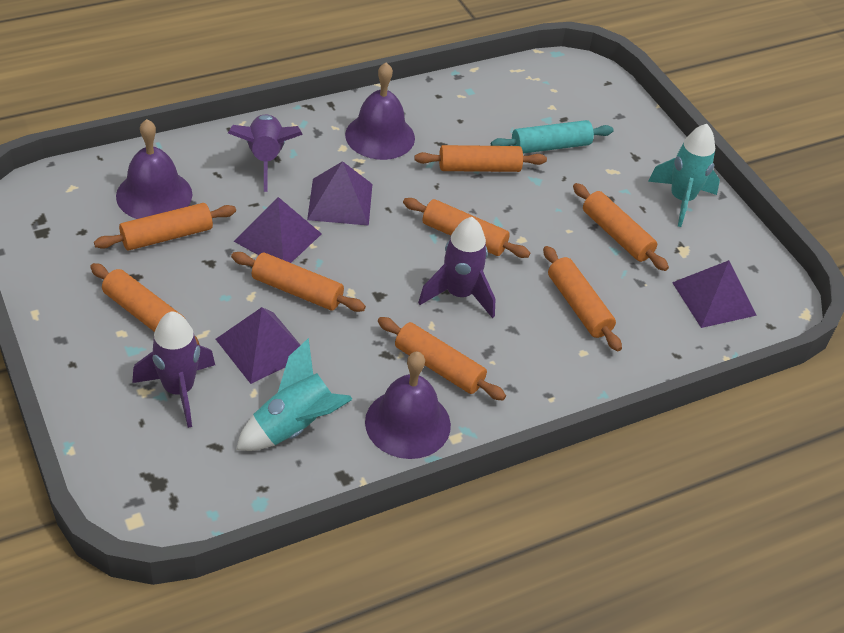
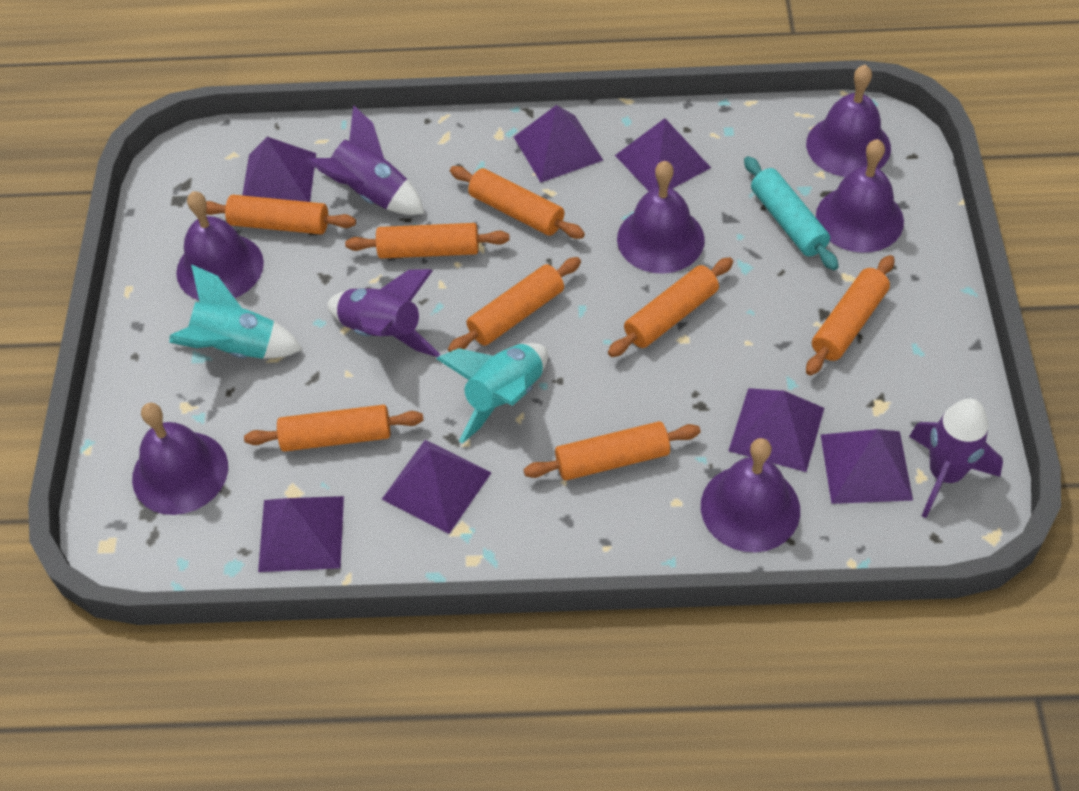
purple bell: 3 -> 6
purple pyramid: 4 -> 7

